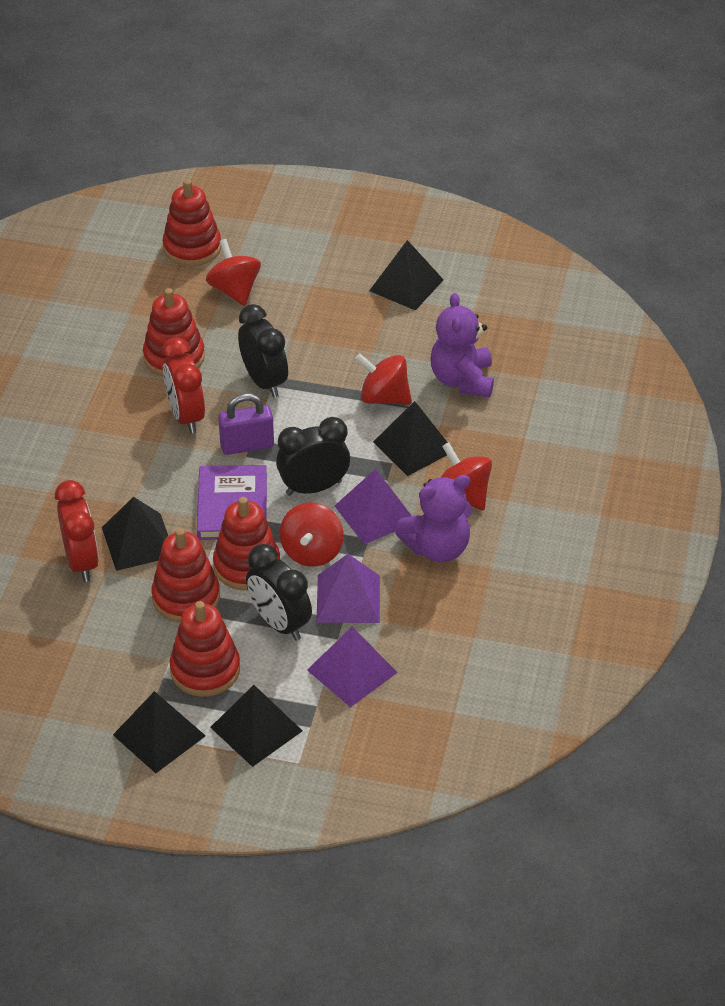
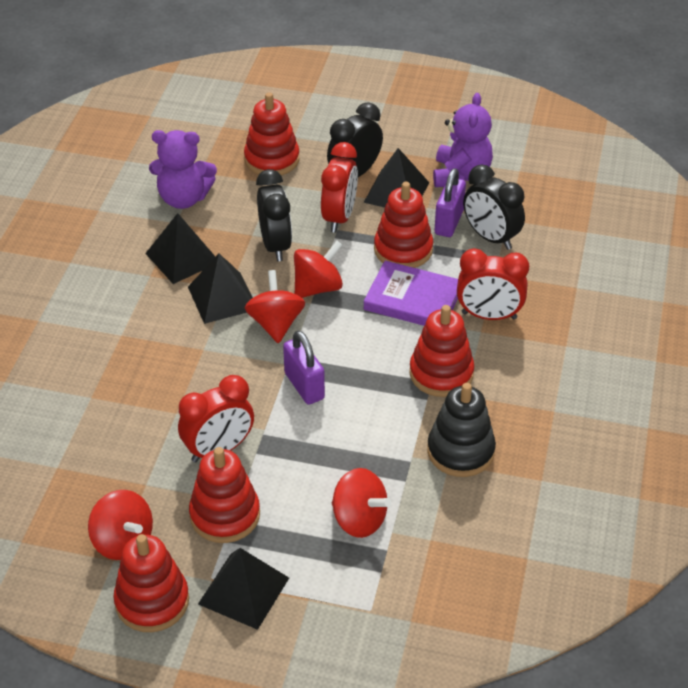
black pyramid: 5 -> 4
black stacking toy: 0 -> 1
purple padlock: 1 -> 2
purple pyramid: 3 -> 0
red clock: 2 -> 3

